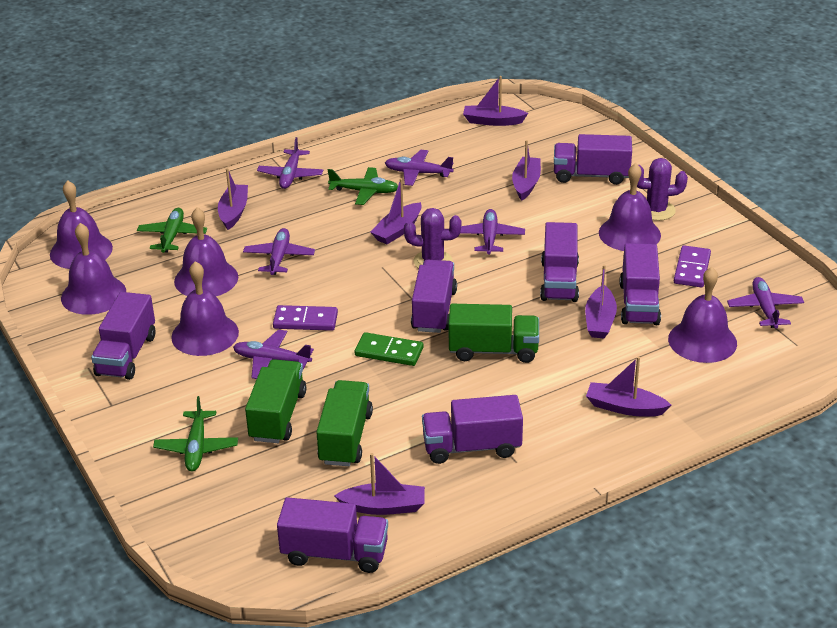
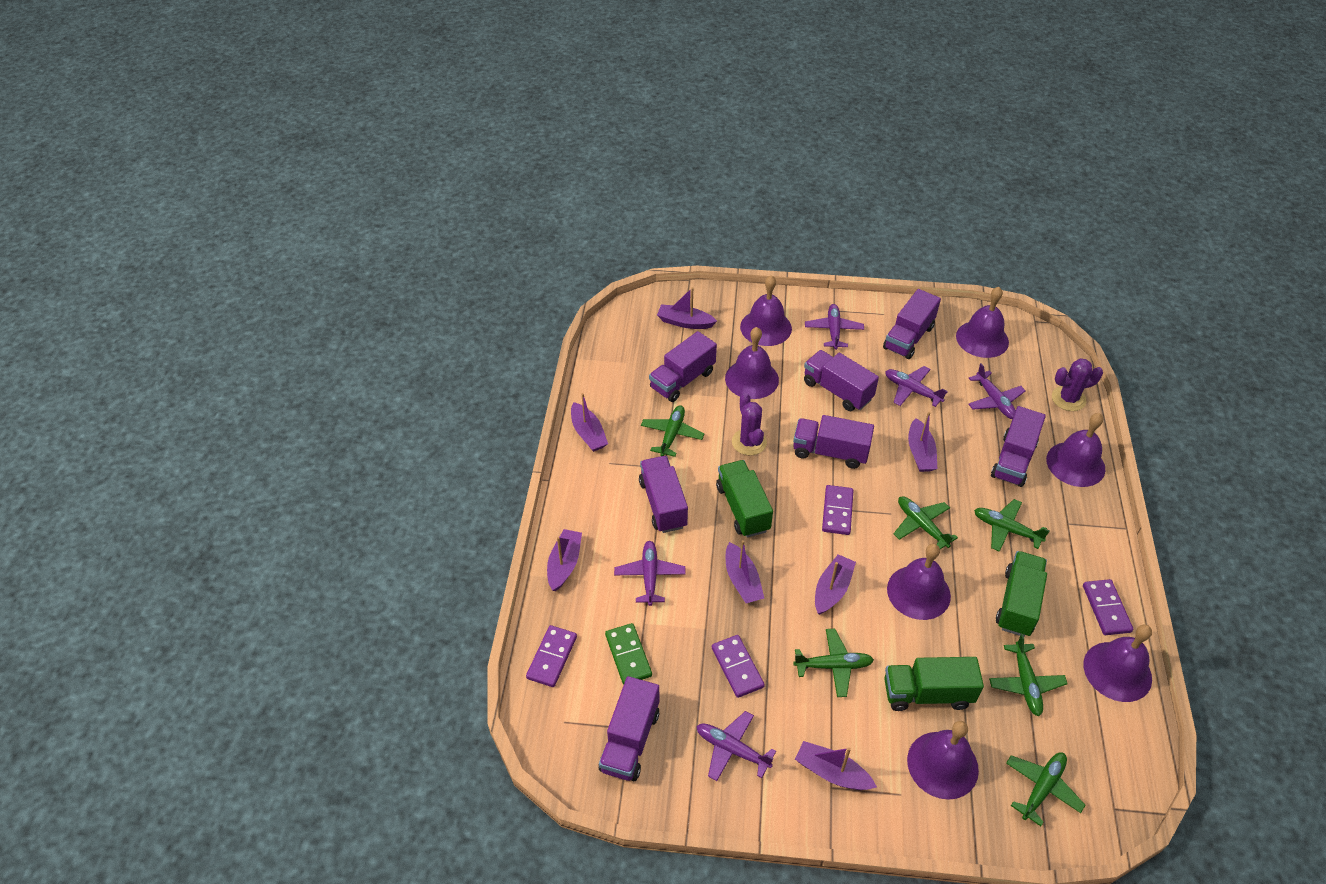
green plane: 3 -> 6
purple bell: 6 -> 7
purple domino: 2 -> 4
purple plane: 6 -> 5

